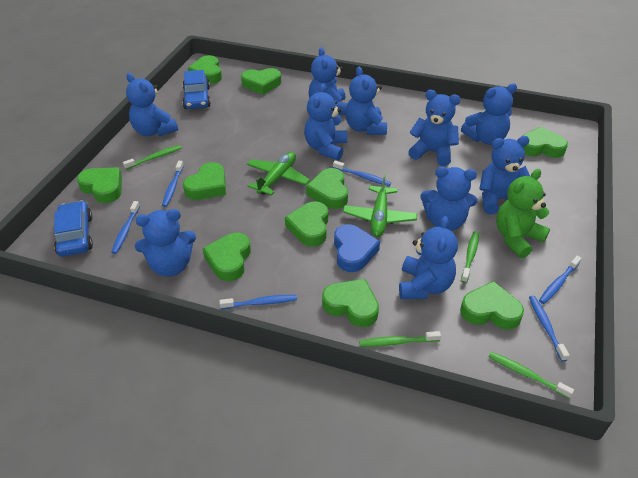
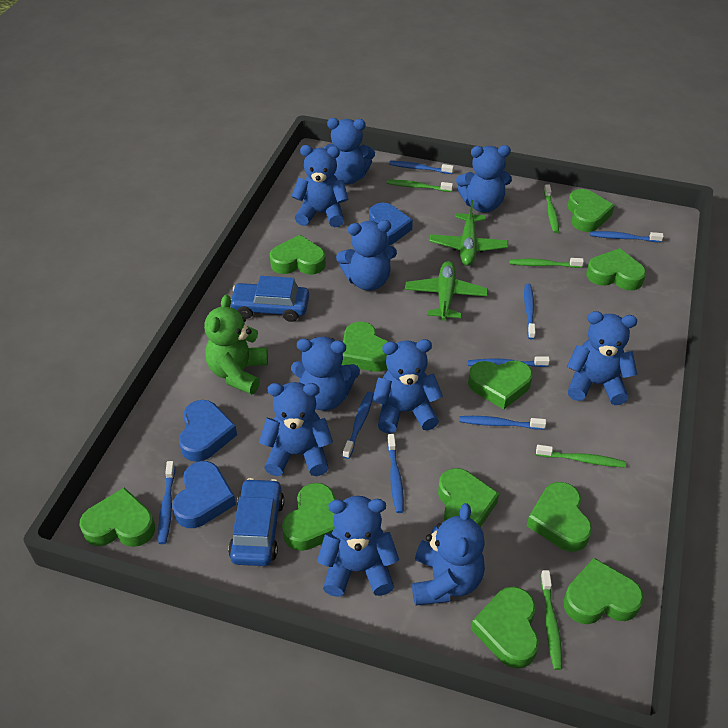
blue heart: 1 -> 3
blue toothbrush: 6 -> 8
green heart: 10 -> 11
green toothbrush: 4 -> 5

